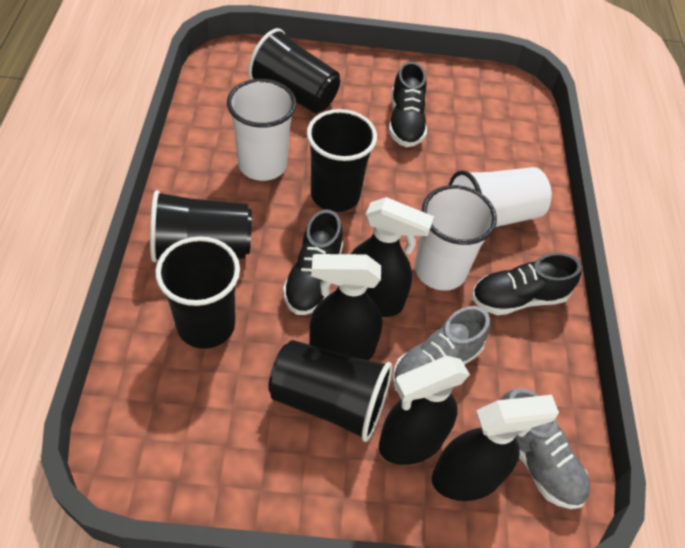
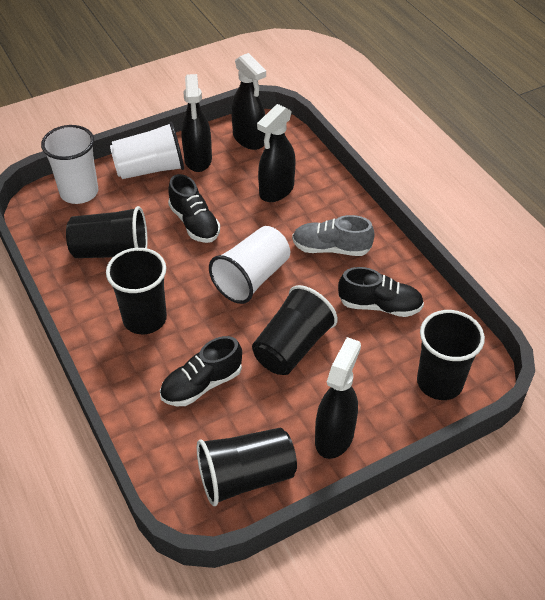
grey shoe: 2 -> 1

